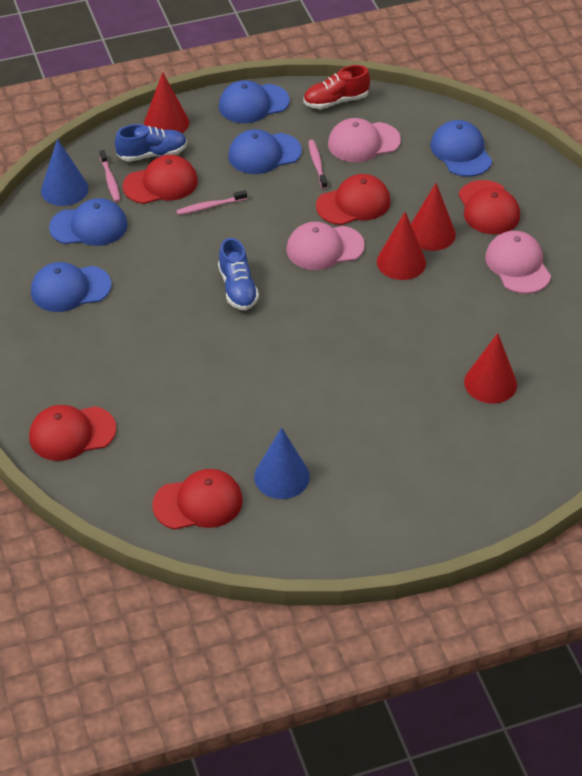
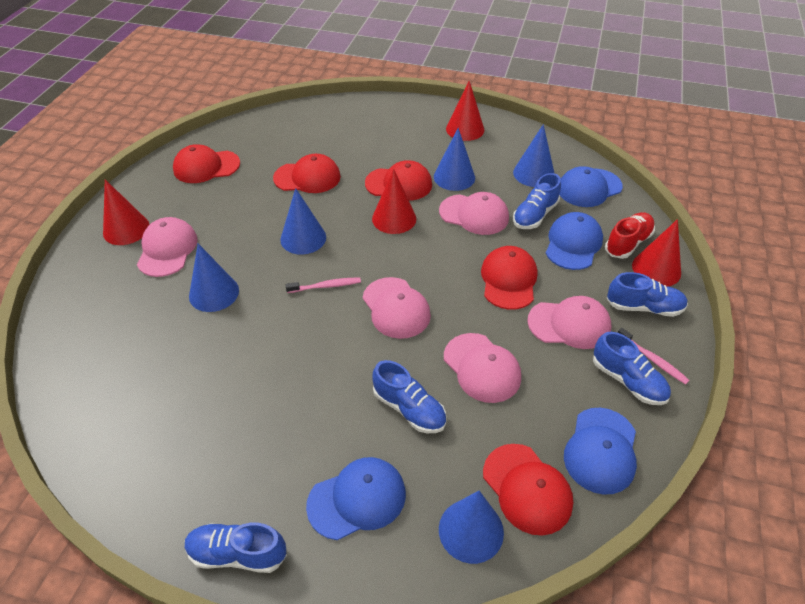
blue cap: 5 -> 4
blue cone: 2 -> 5
blue shoe: 2 -> 5
pink cap: 3 -> 5
pink toothbrush: 3 -> 2

